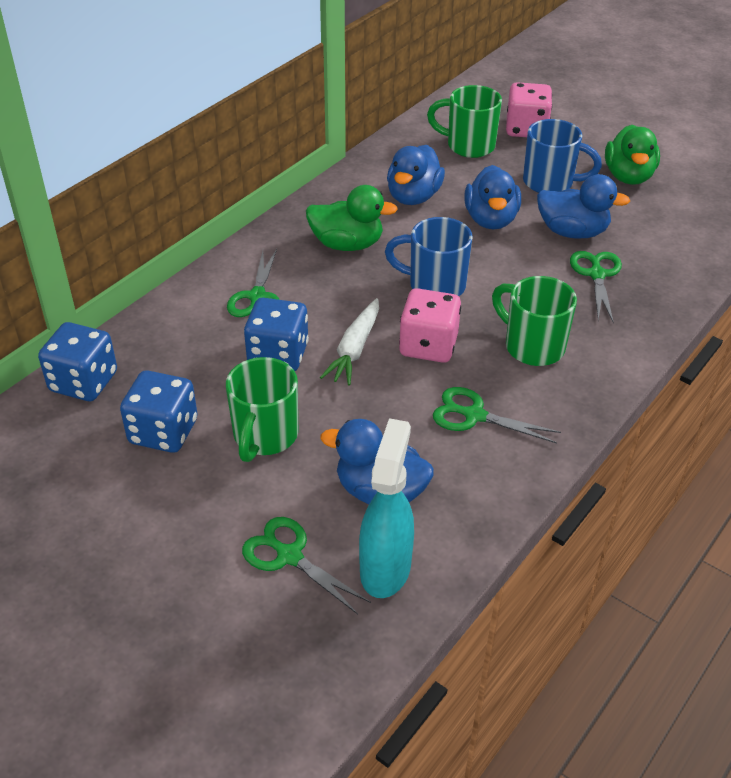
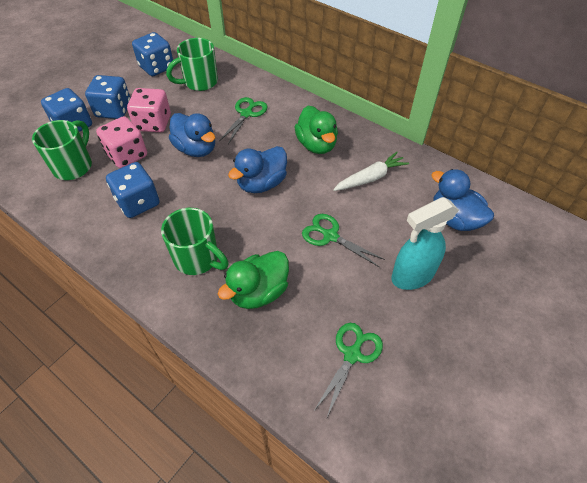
blue dice: 3 -> 4
blue duck: 4 -> 3
blue mug: 2 -> 0
green scissors: 4 -> 3

